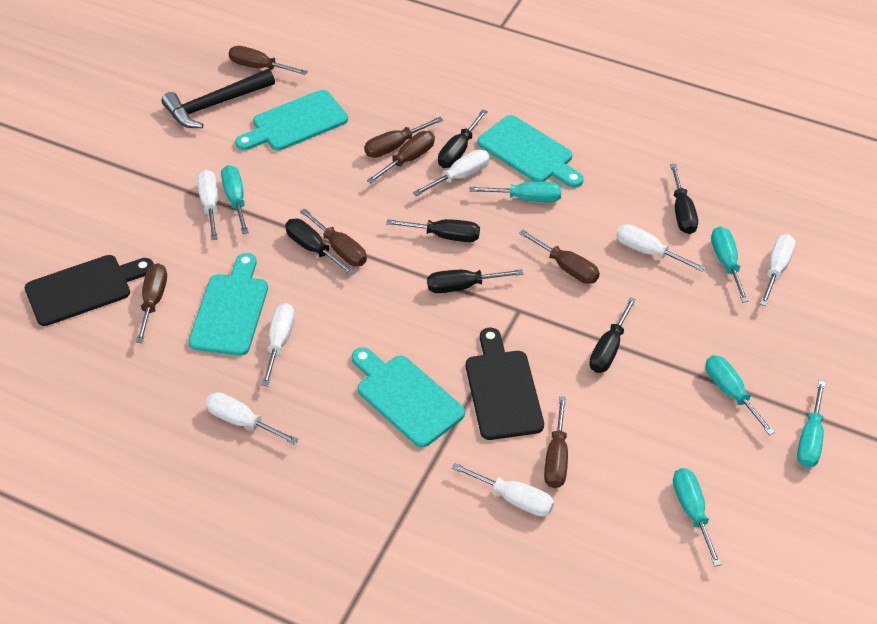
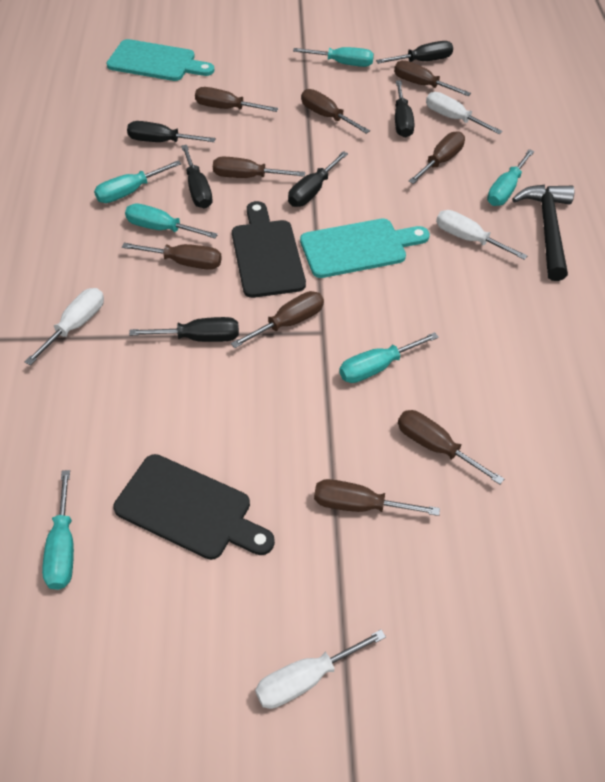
brown screwdriver: 7 -> 9
turquoise cutting board: 4 -> 2
white screwdriver: 7 -> 4

